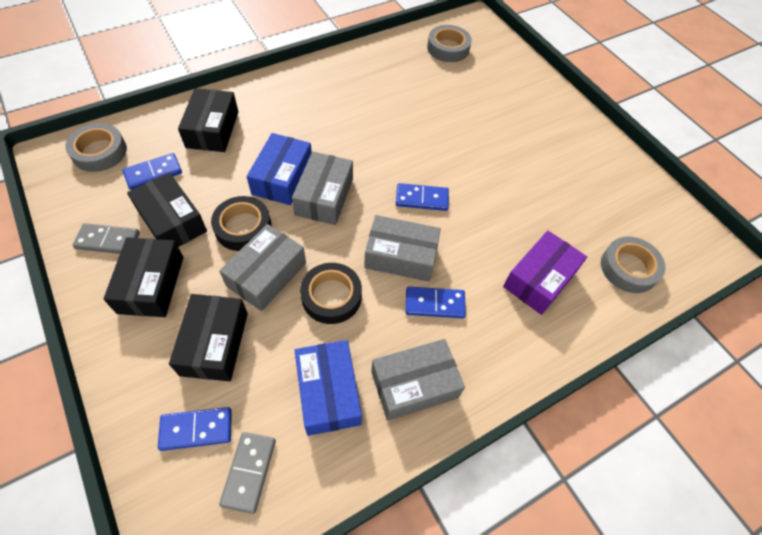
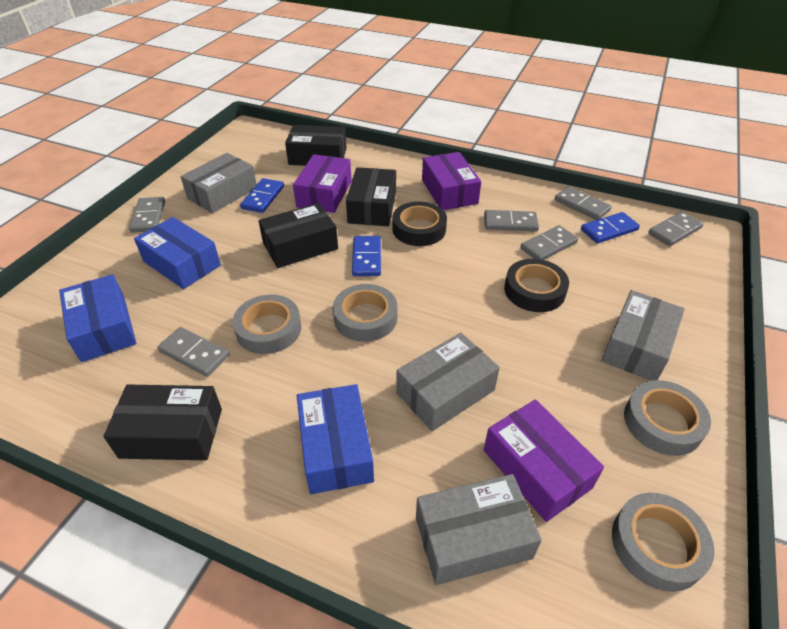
blue box: 2 -> 3
blue domino: 4 -> 3
grey domino: 2 -> 6
grey tape: 3 -> 4
purple box: 1 -> 3

